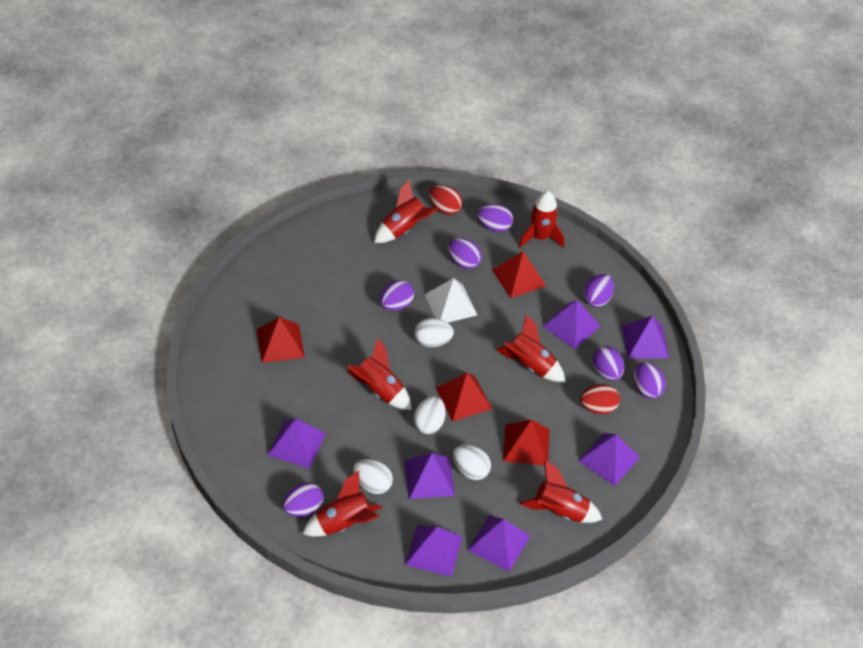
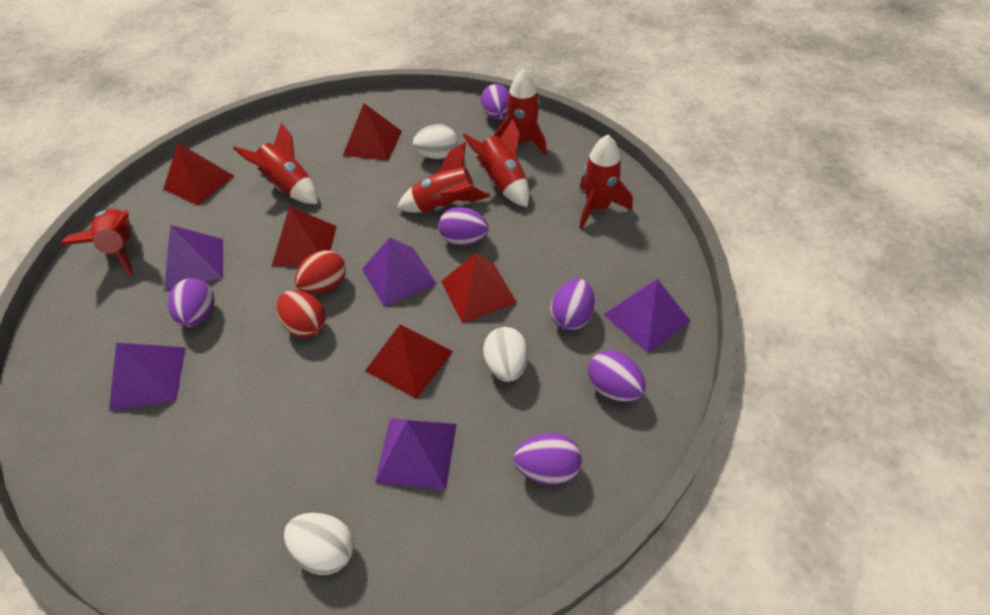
purple egg: 7 -> 6
purple pyramid: 7 -> 5
red pyramid: 4 -> 5
white egg: 4 -> 3
white pyramid: 1 -> 0

